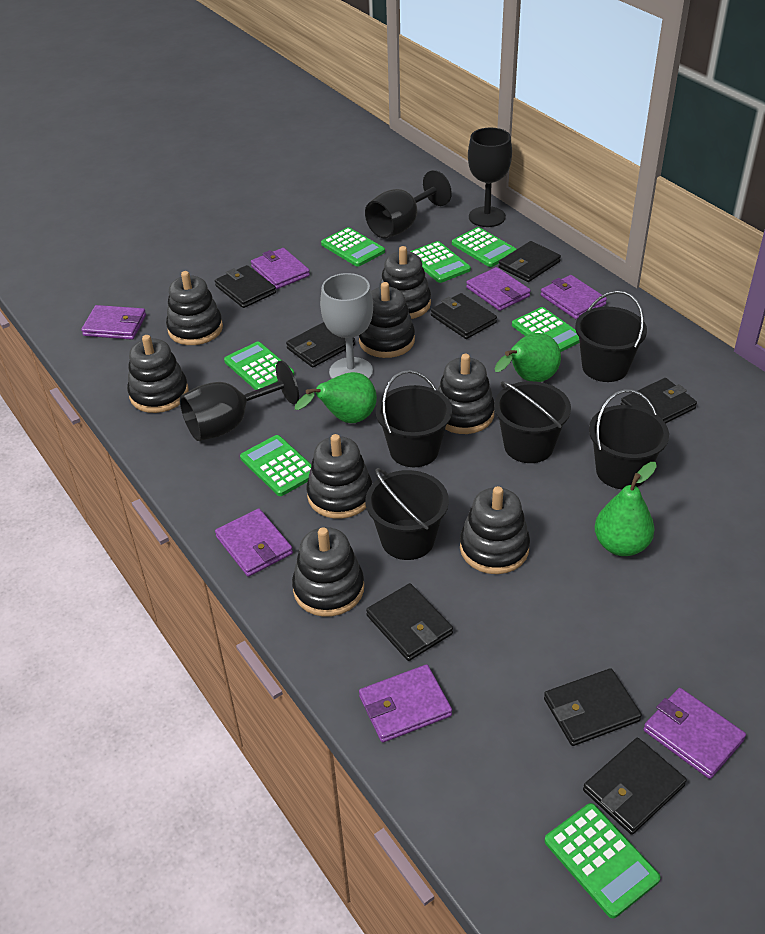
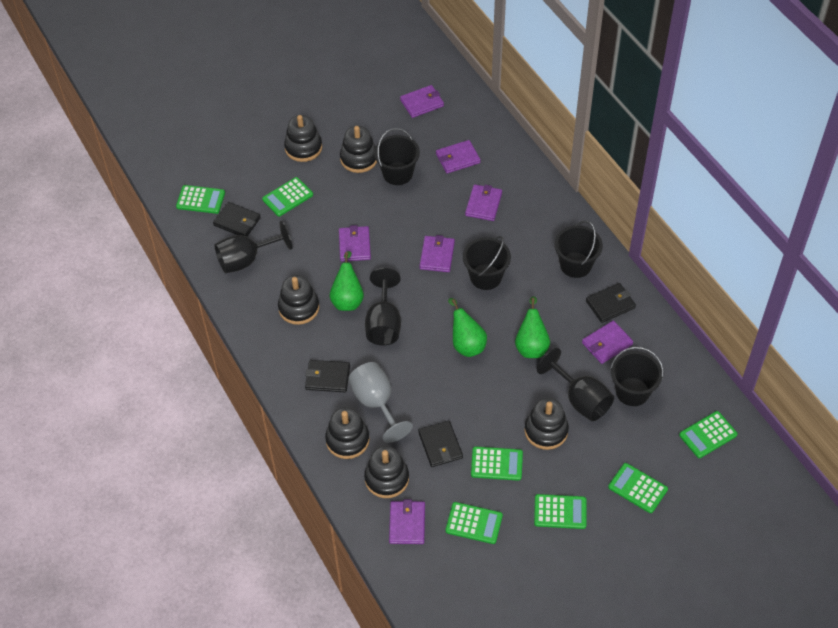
black bucket: 5 -> 4
black stacking toy: 8 -> 6
black wallet: 8 -> 4

